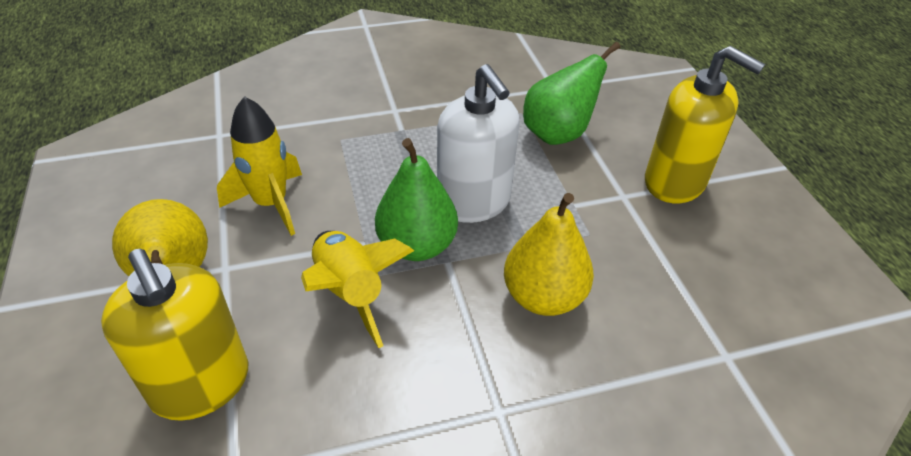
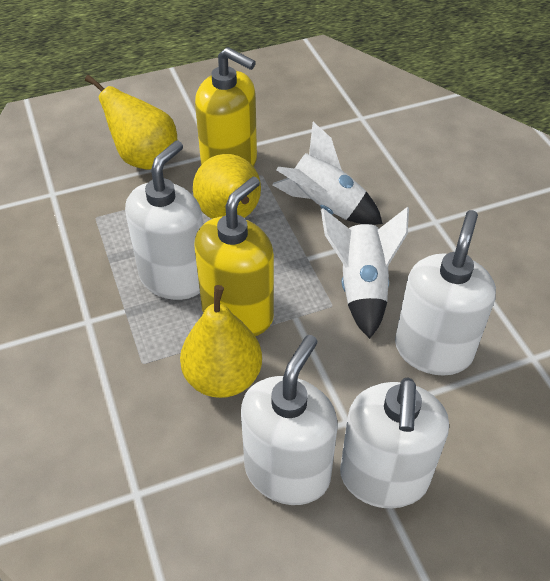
green pear: 2 -> 0
white rocket: 0 -> 2
white soap dispenser: 1 -> 4
yellow pear: 2 -> 3
yellow rocket: 2 -> 0

